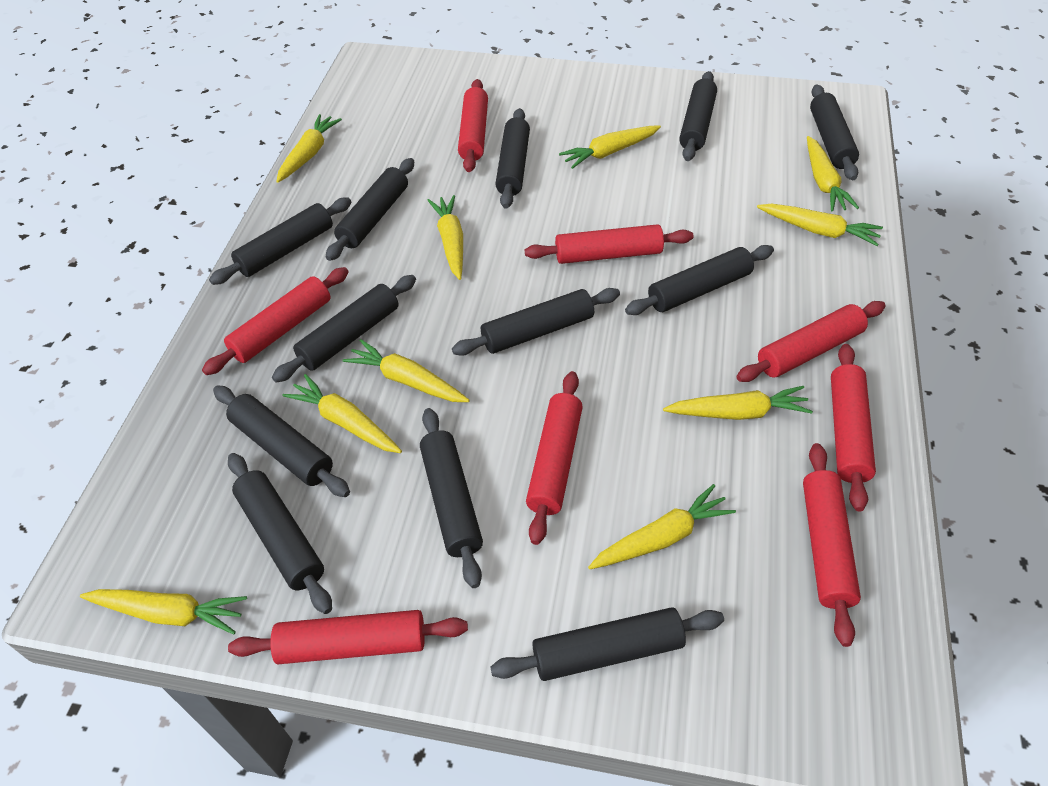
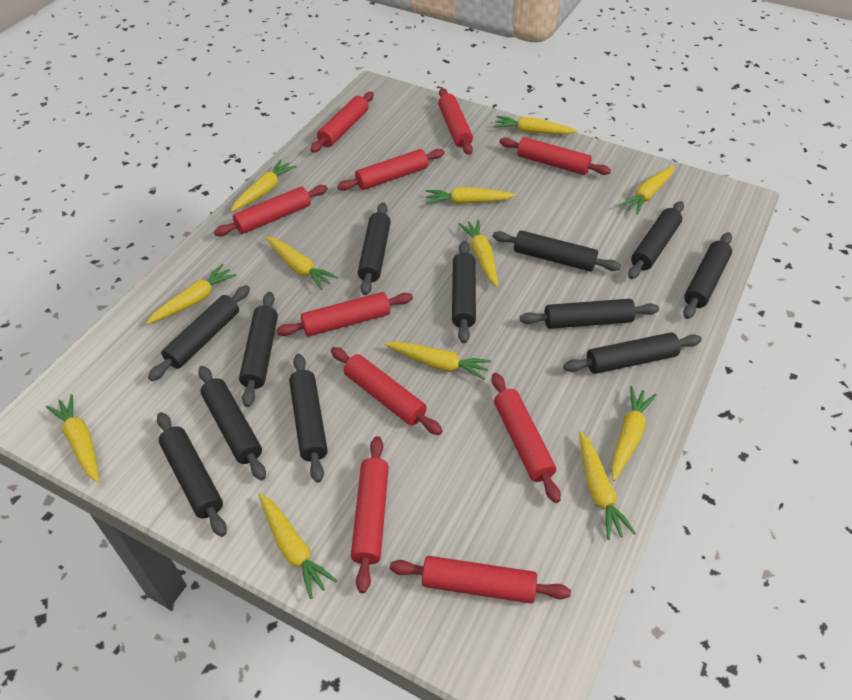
red rolling pin: 8 -> 10
yellow carrot: 10 -> 12

